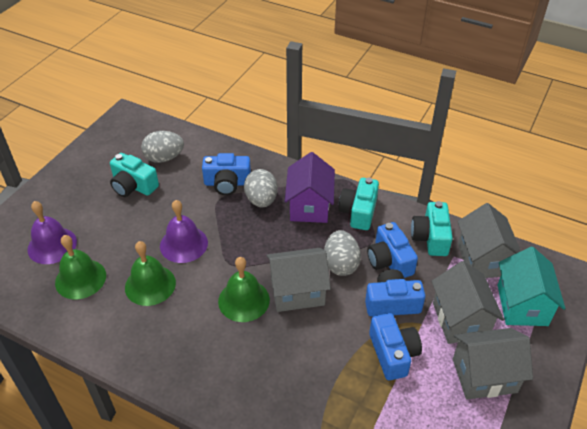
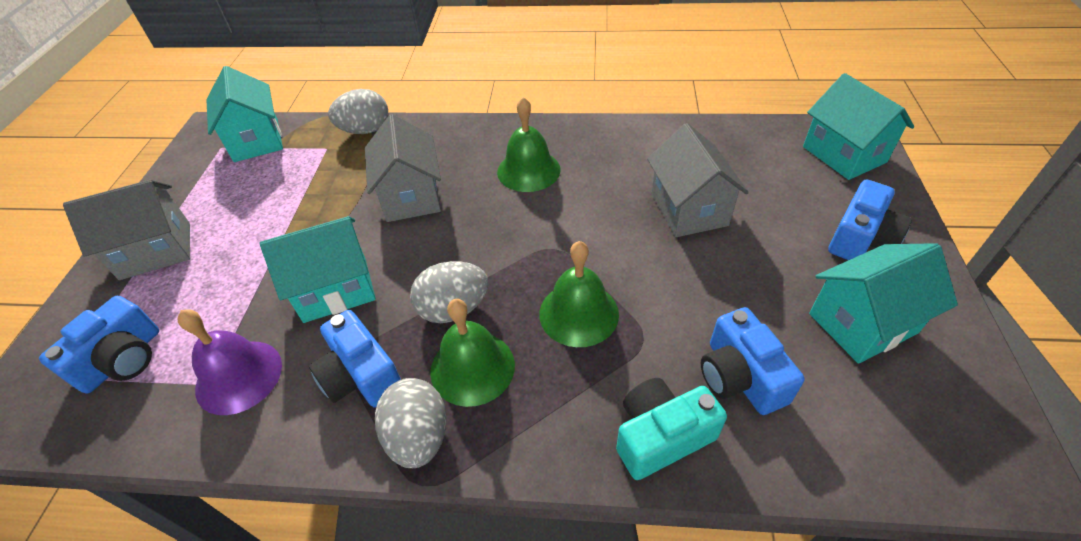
grey house: 4 -> 3
purple bell: 2 -> 1
purple house: 1 -> 0
turquoise camera: 3 -> 1
turquoise house: 1 -> 4

